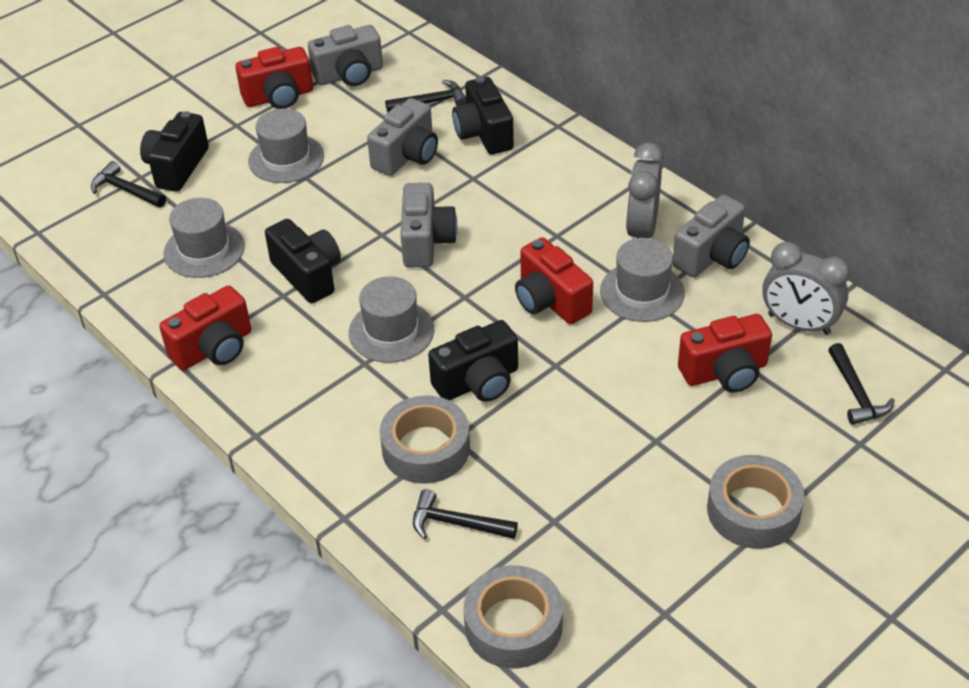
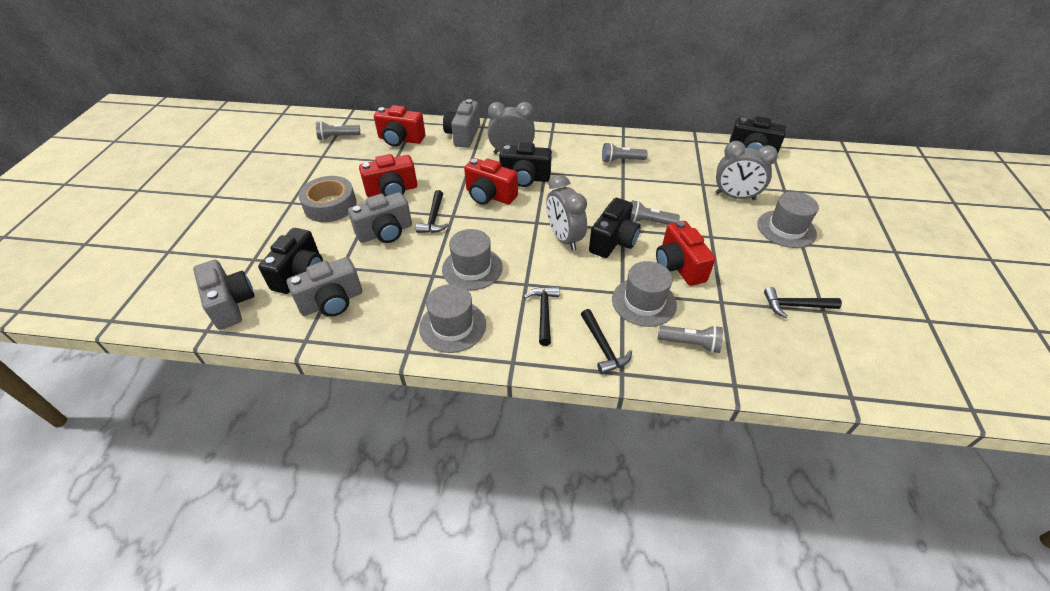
grey clock: 2 -> 3
grey flashlight: 0 -> 4
grey tape: 3 -> 1

